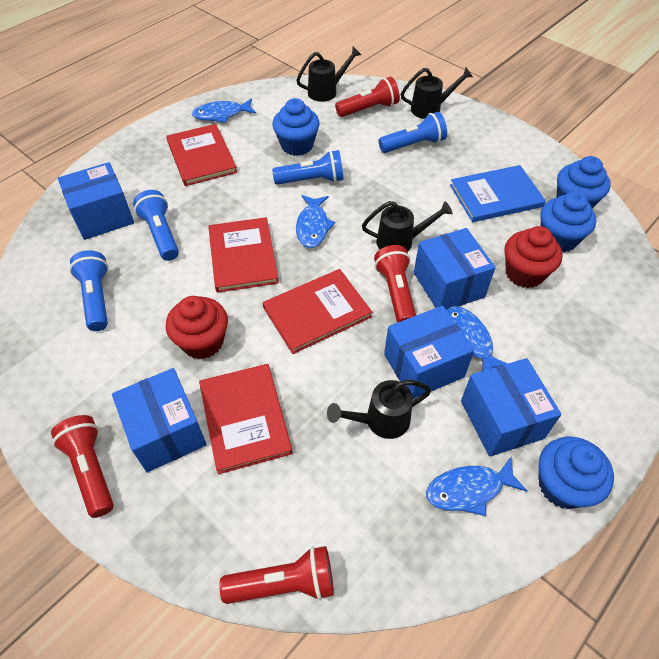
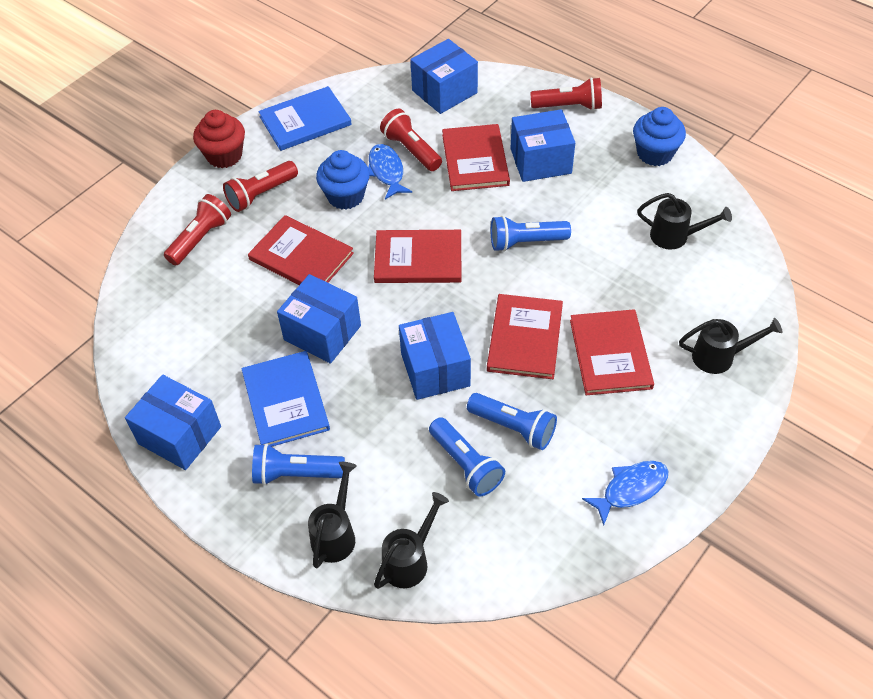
blue book: 1 -> 2
blue cupcake: 4 -> 2
blue fish: 4 -> 2
red book: 4 -> 5
red cupcake: 2 -> 1

